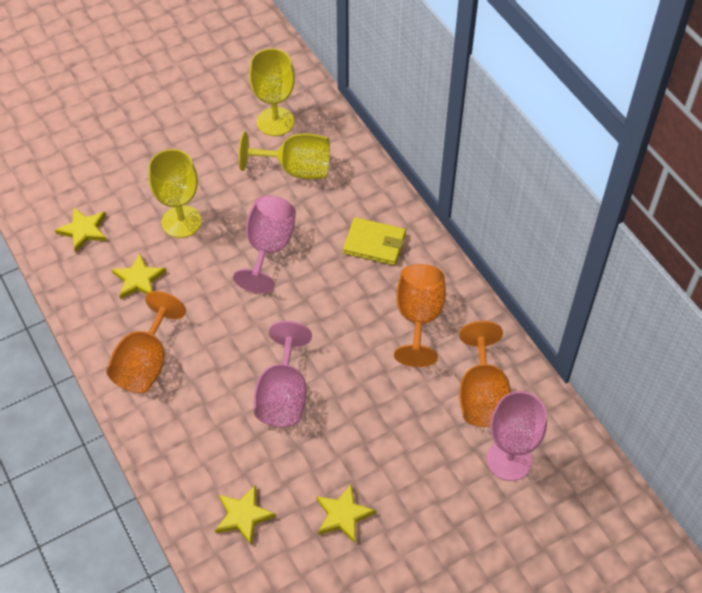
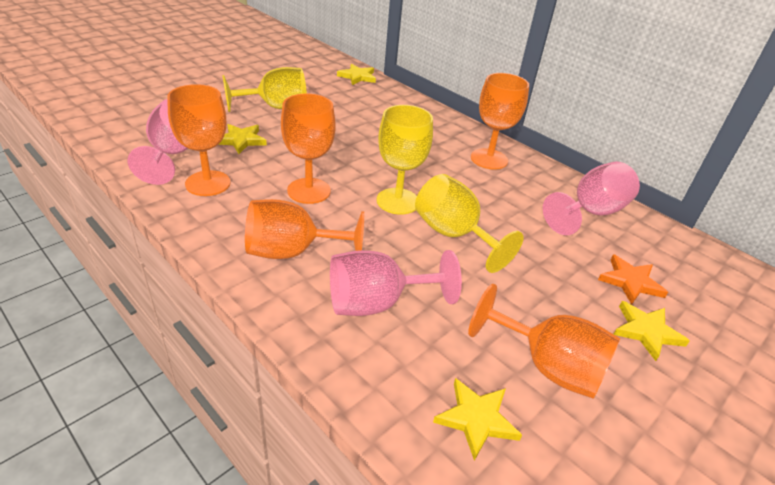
orange goblet: 3 -> 5
orange star: 0 -> 1
yellow wallet: 1 -> 0

